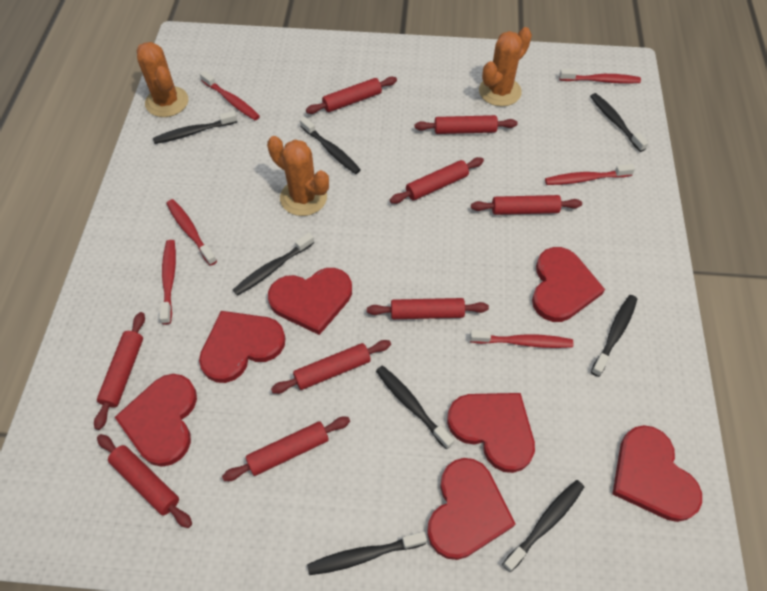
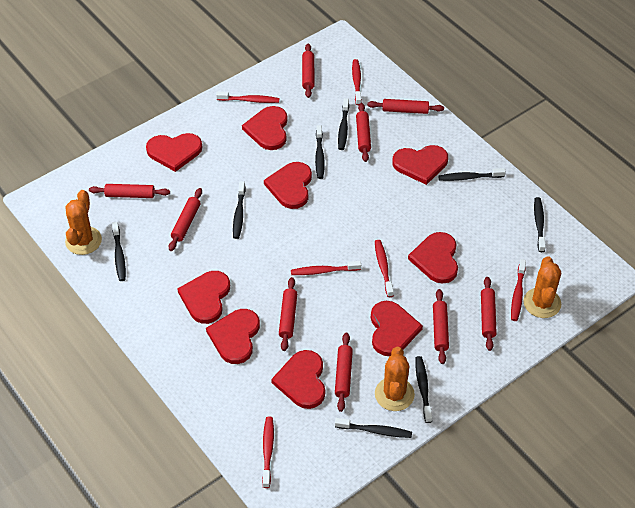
red heart: 7 -> 9

